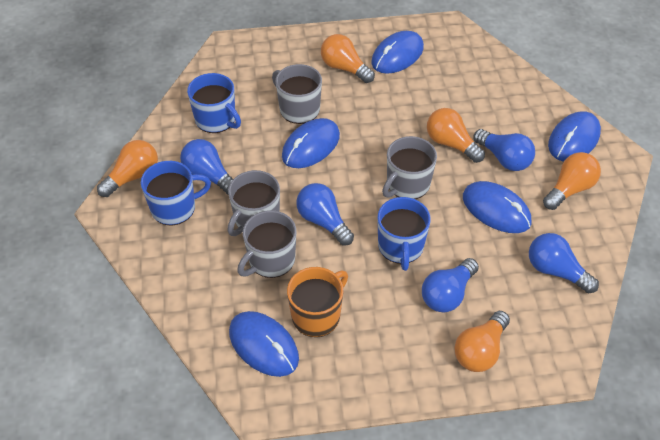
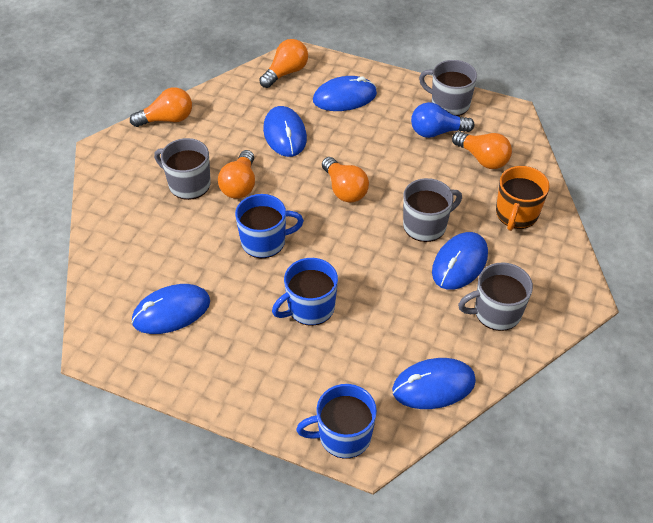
blue light bulb: 5 -> 1

